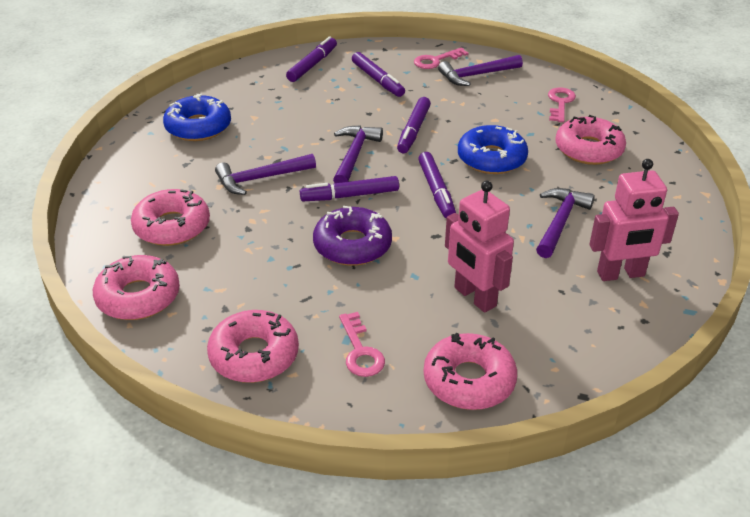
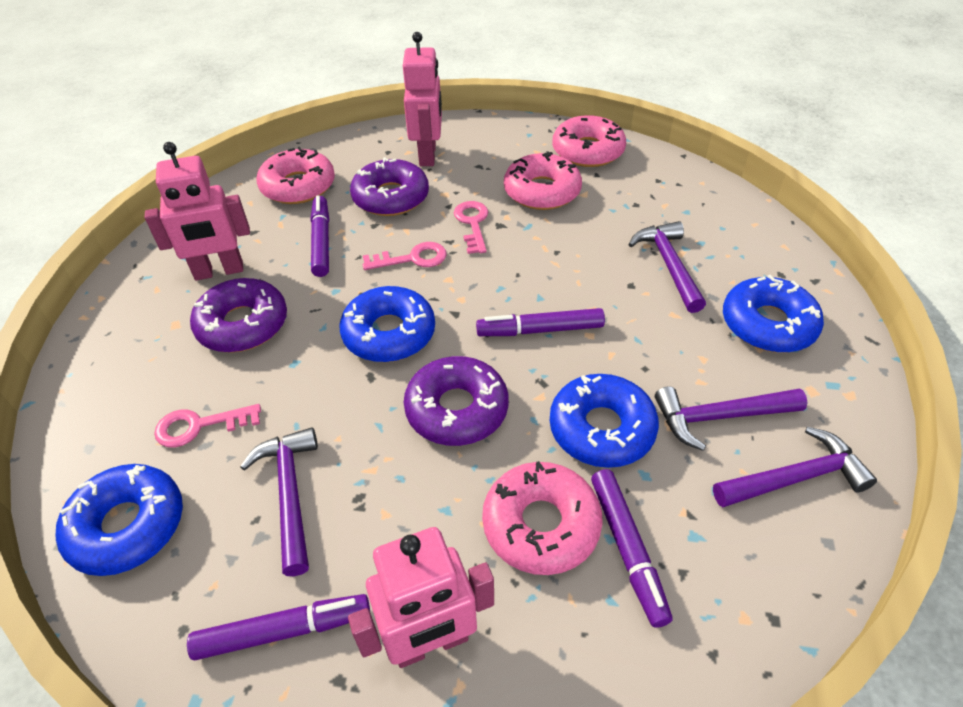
blue donut: 2 -> 4
pink donut: 5 -> 4
pink robot: 2 -> 3
purple donut: 1 -> 3
purple marker: 5 -> 4

